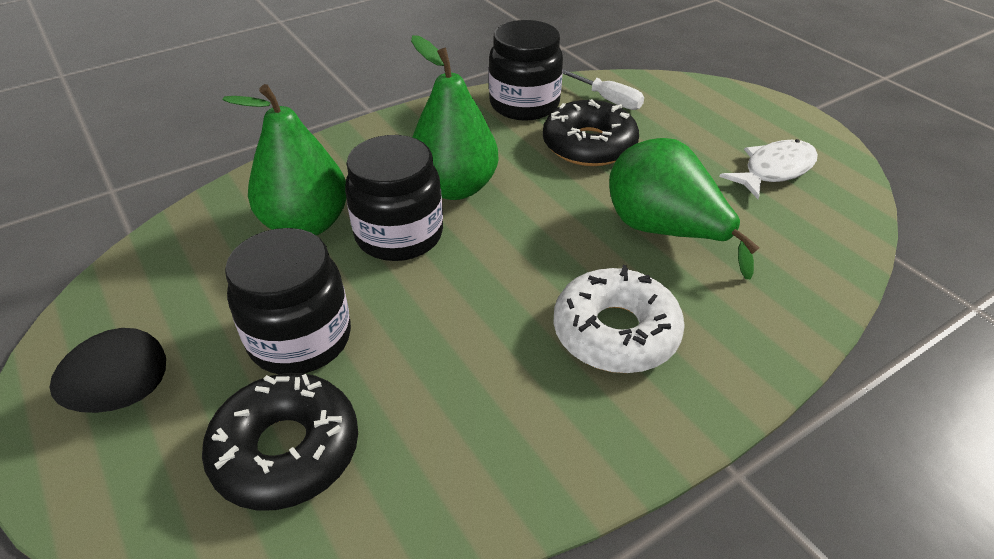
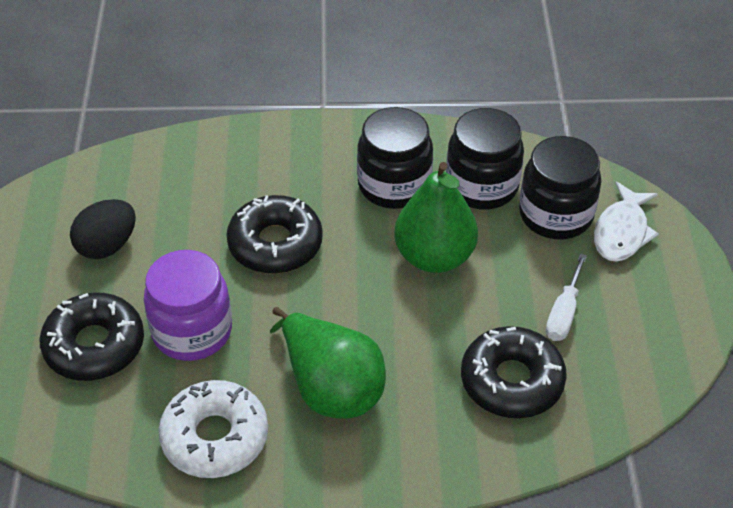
black donut: 2 -> 3
green pear: 3 -> 2
purple jar: 0 -> 1

